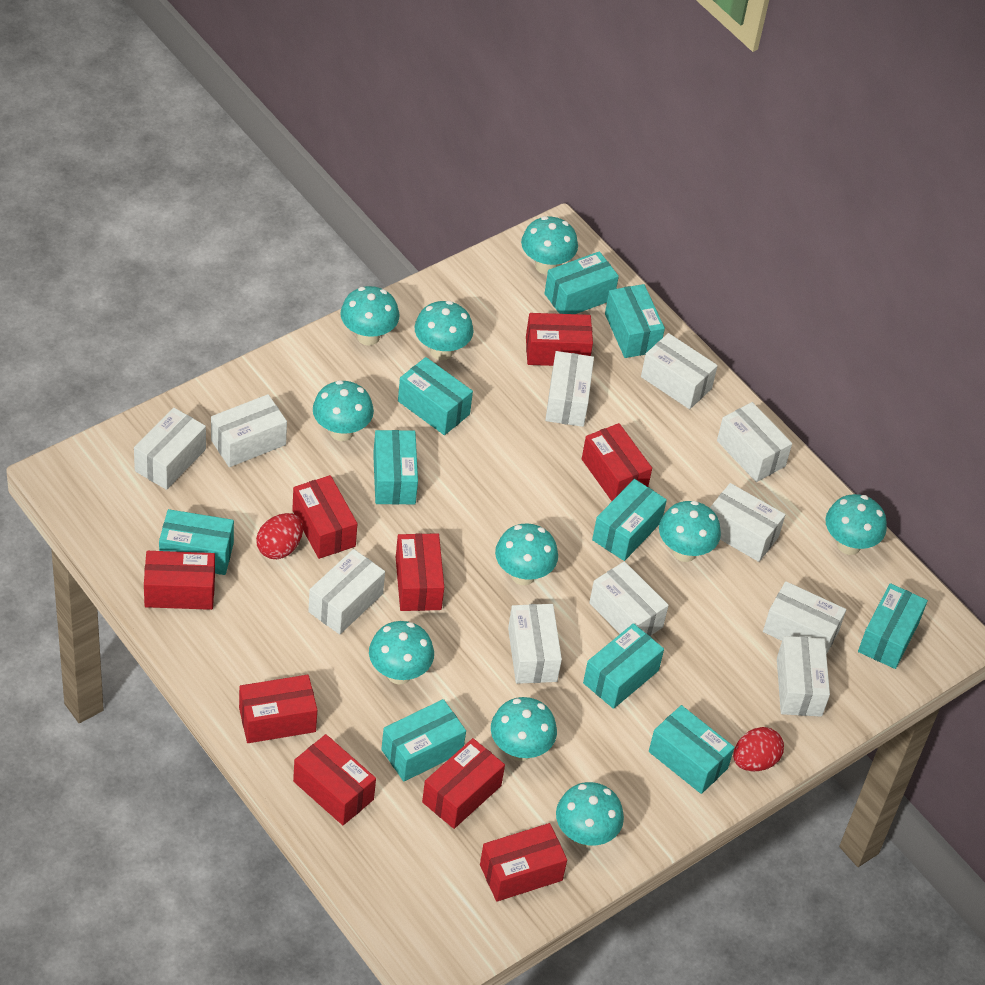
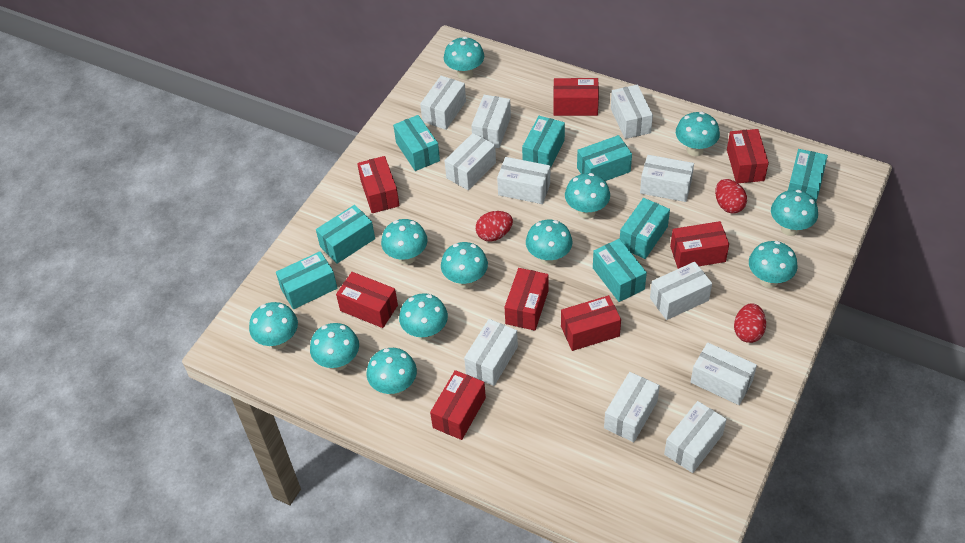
red box: 9 -> 8
red egg: 2 -> 3
turquoise box: 10 -> 8
turquoise mushroom: 10 -> 12

